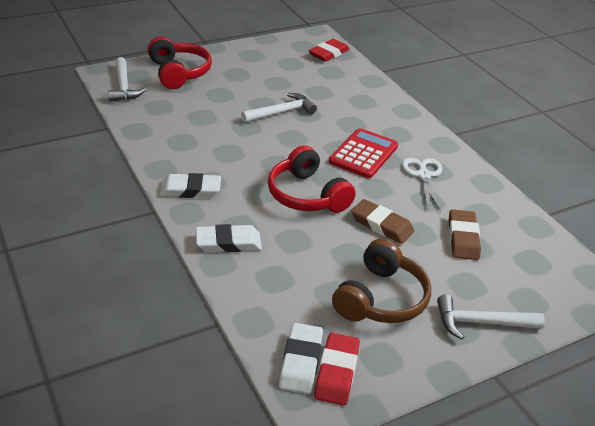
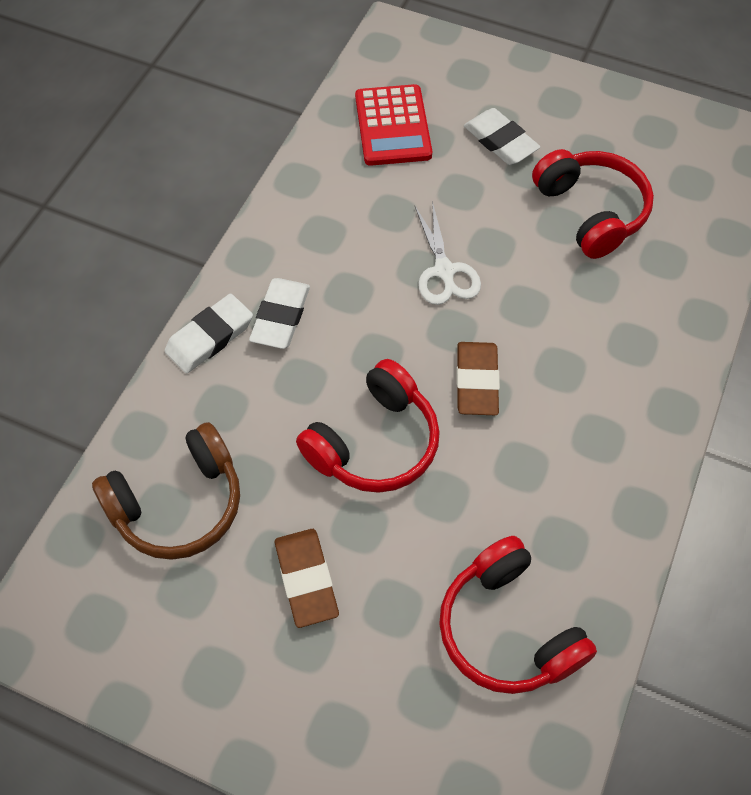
red eraser: 2 -> 0
red headphones: 2 -> 3
white hammer: 3 -> 0

